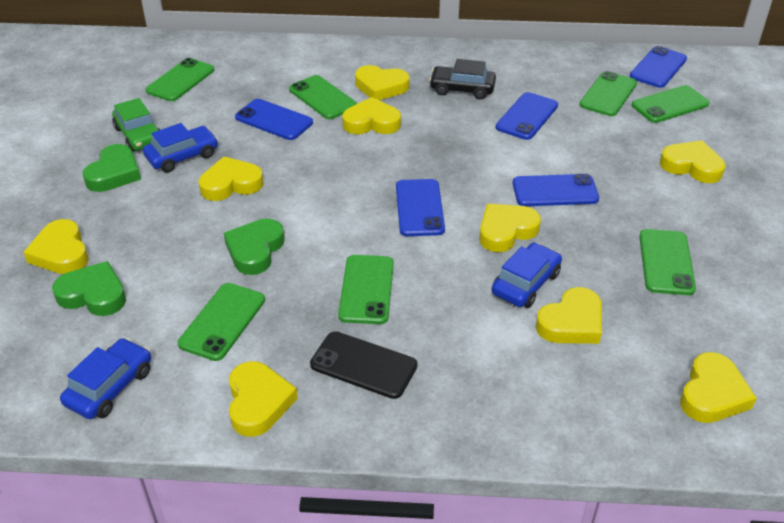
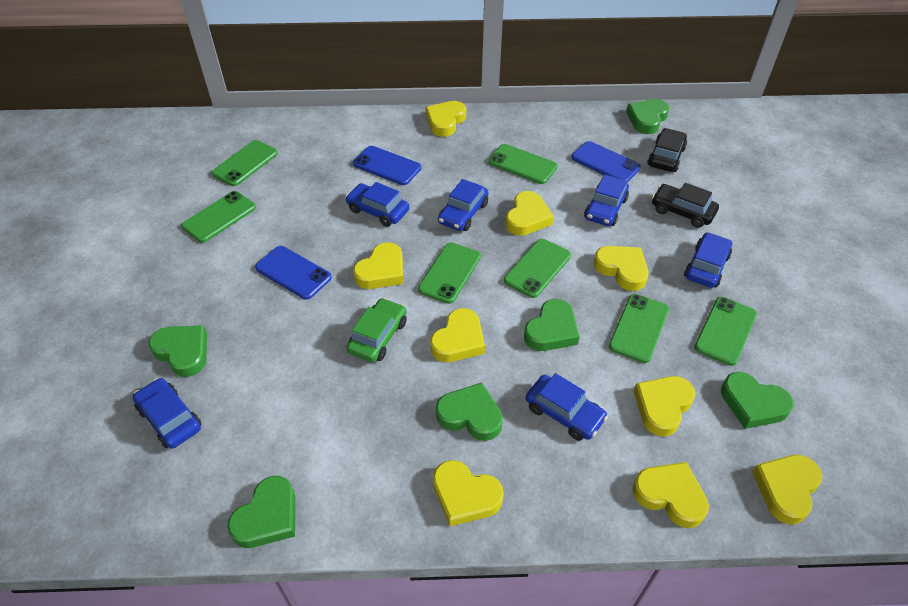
black car: 1 -> 2
black phone: 1 -> 0
blue car: 3 -> 6
blue phone: 5 -> 3
green heart: 3 -> 6

